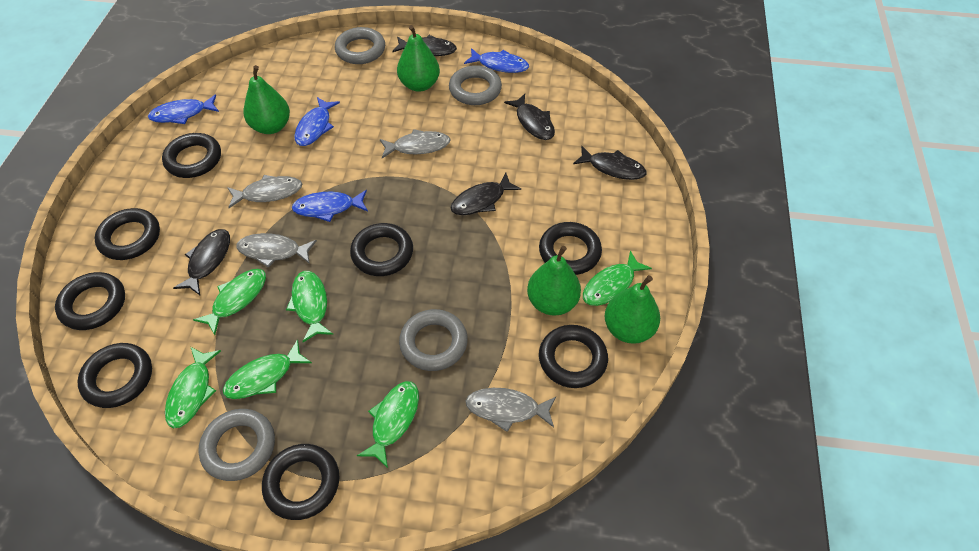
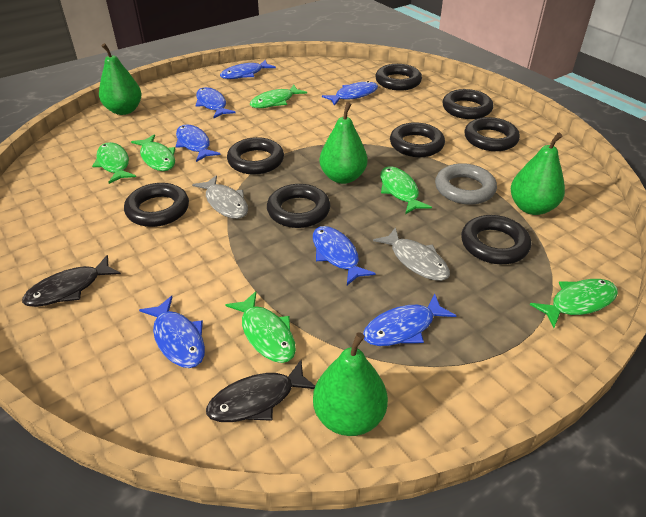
black fish: 5 -> 2
blue fish: 4 -> 7
grey fish: 4 -> 2
grey ring: 4 -> 1

